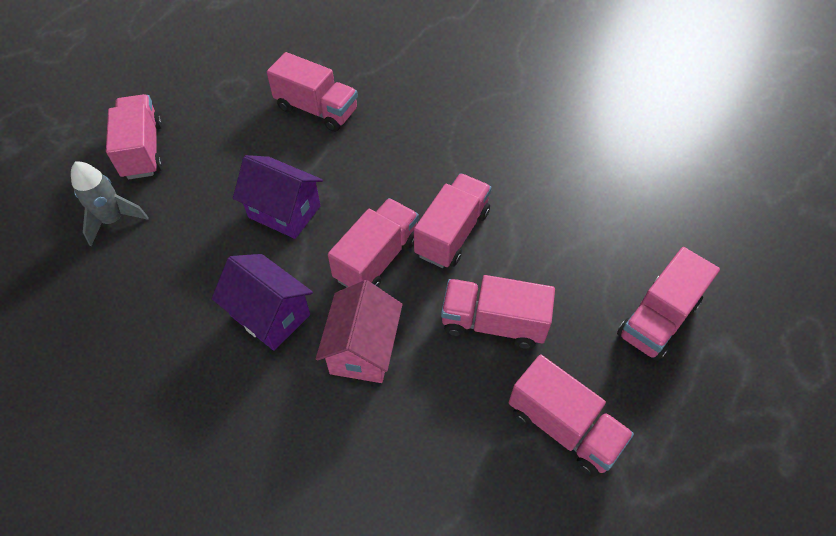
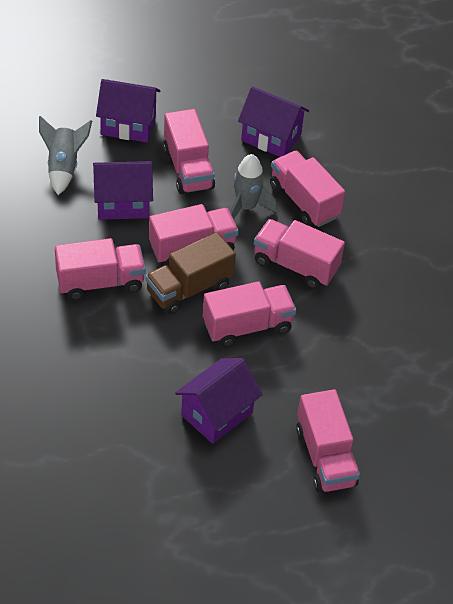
brown truck: 0 -> 1
grey rocket: 1 -> 2
pink house: 1 -> 0
purple house: 2 -> 4

